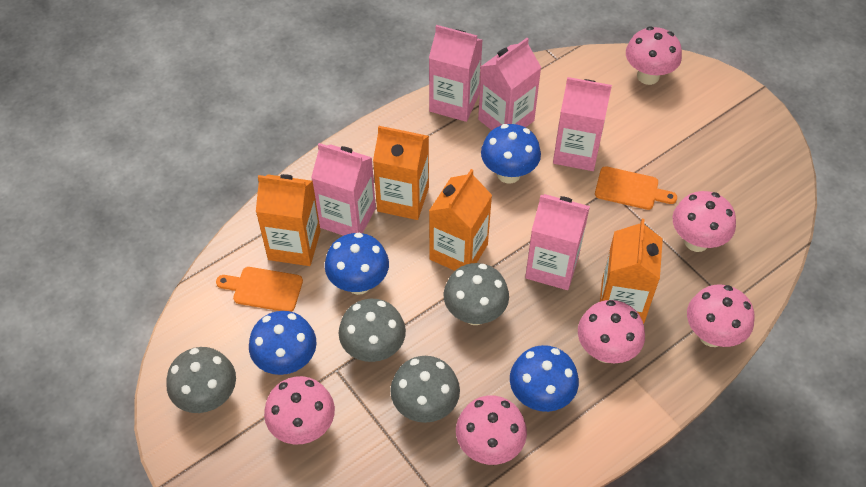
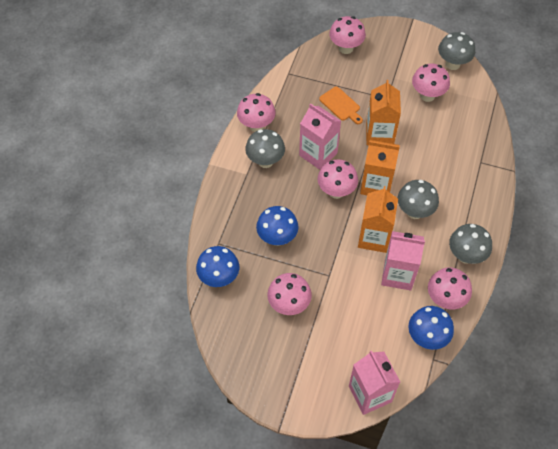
blue mushroom: 4 -> 3
orange carton: 4 -> 3
orange cutting board: 2 -> 1
pink carton: 5 -> 3

